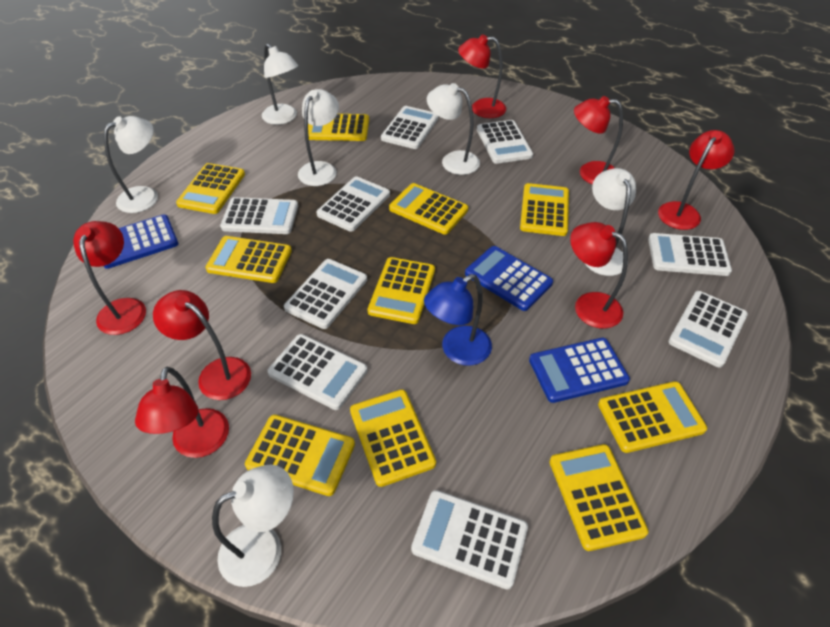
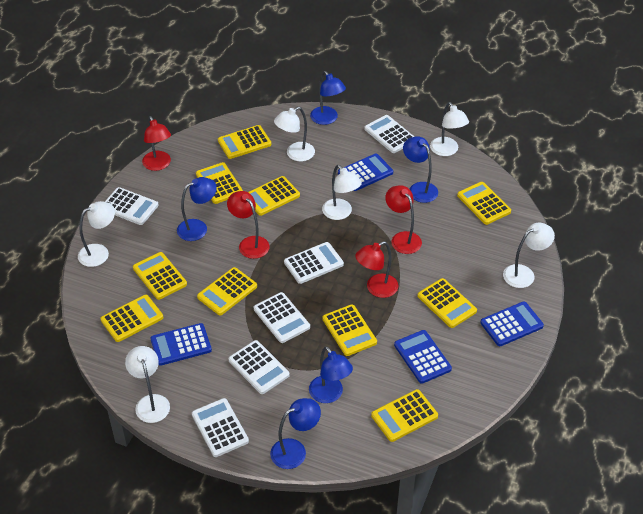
blue calculator: 3 -> 4
blue lamp: 1 -> 5
red lamp: 7 -> 4
white calculator: 9 -> 6

